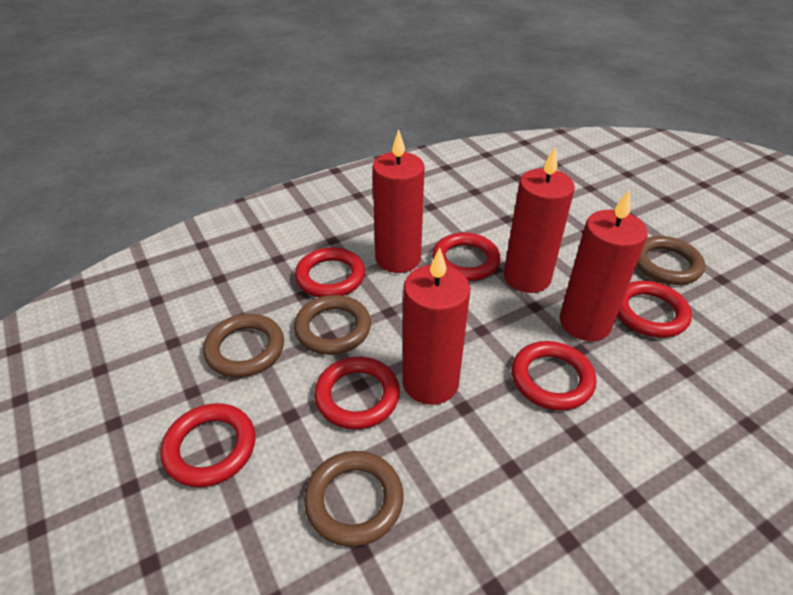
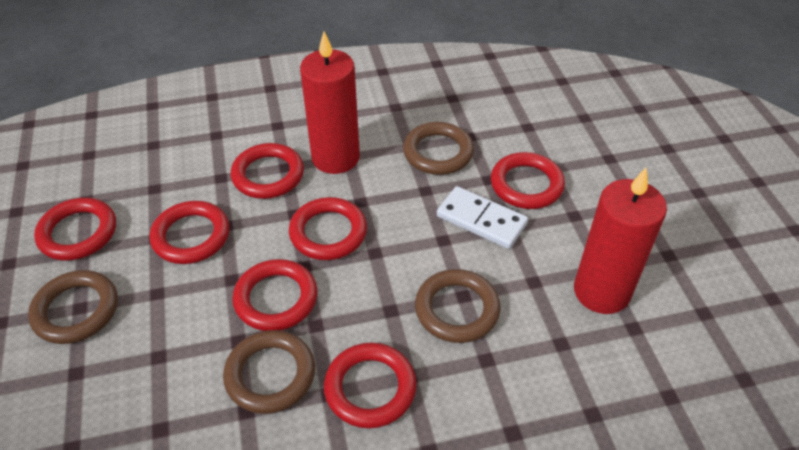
red candle: 4 -> 2
red ring: 6 -> 7
white domino: 0 -> 1

